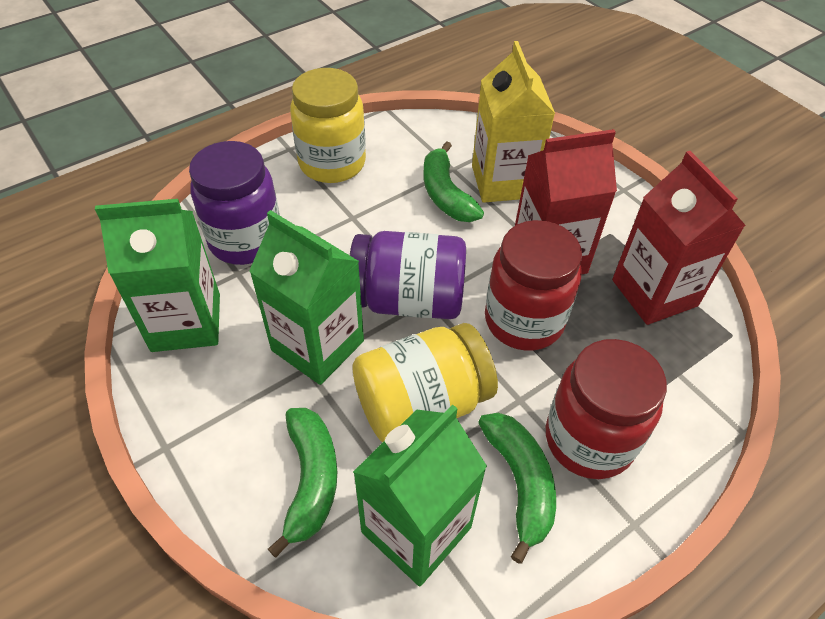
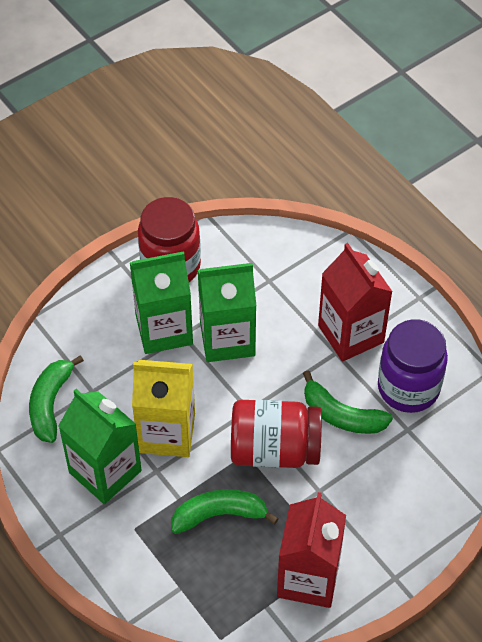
purple jar: 2 -> 1
yellow jar: 2 -> 0

